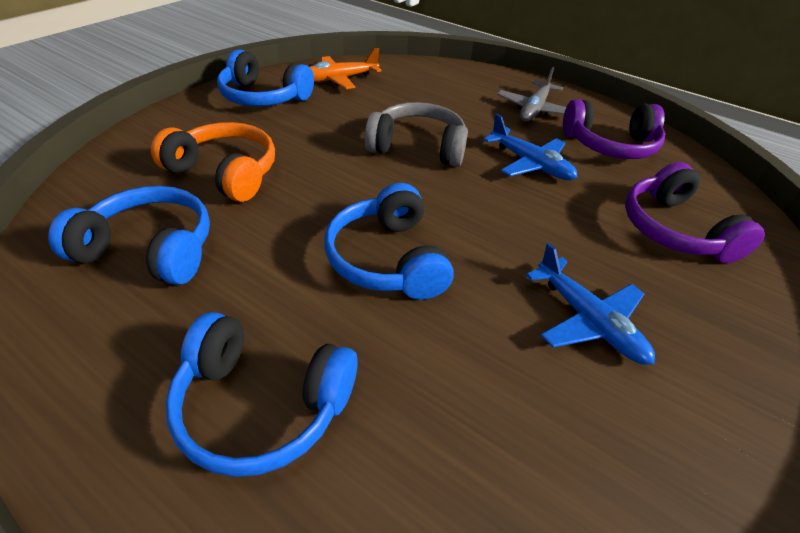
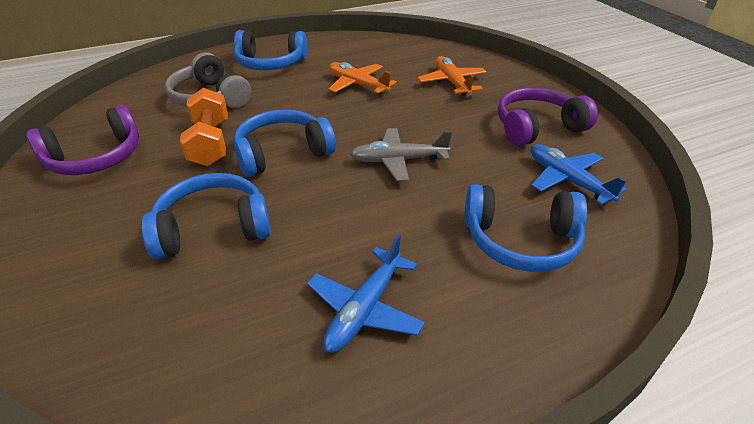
orange dumbbell: 0 -> 1
orange headphones: 1 -> 0
orange plane: 1 -> 2

